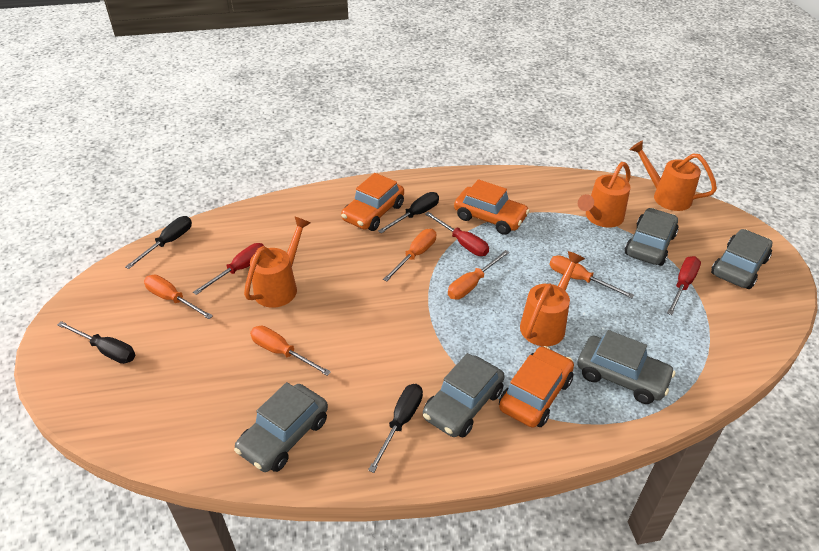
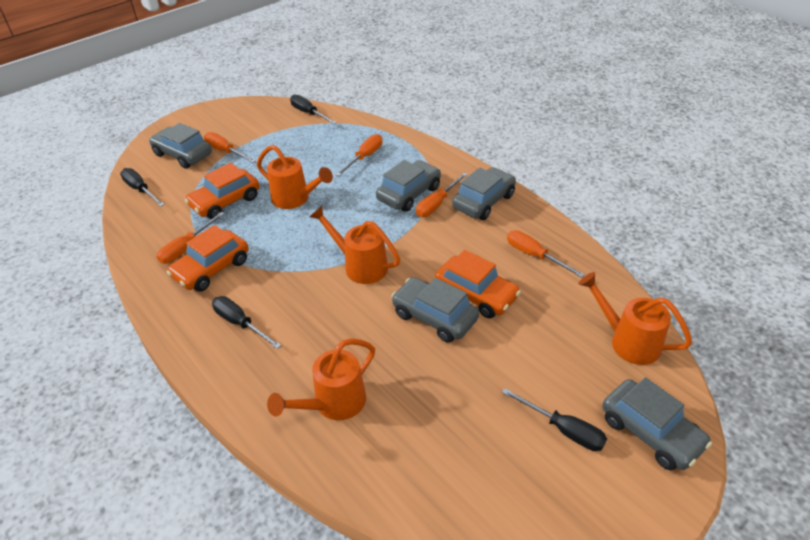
red screwdriver: 3 -> 0

